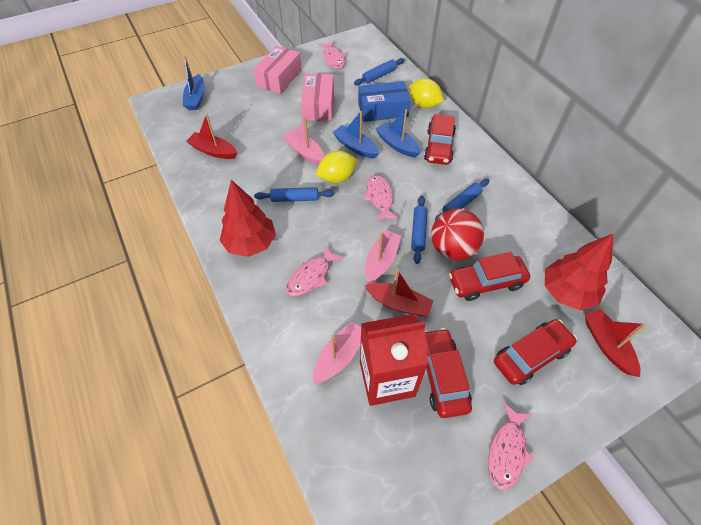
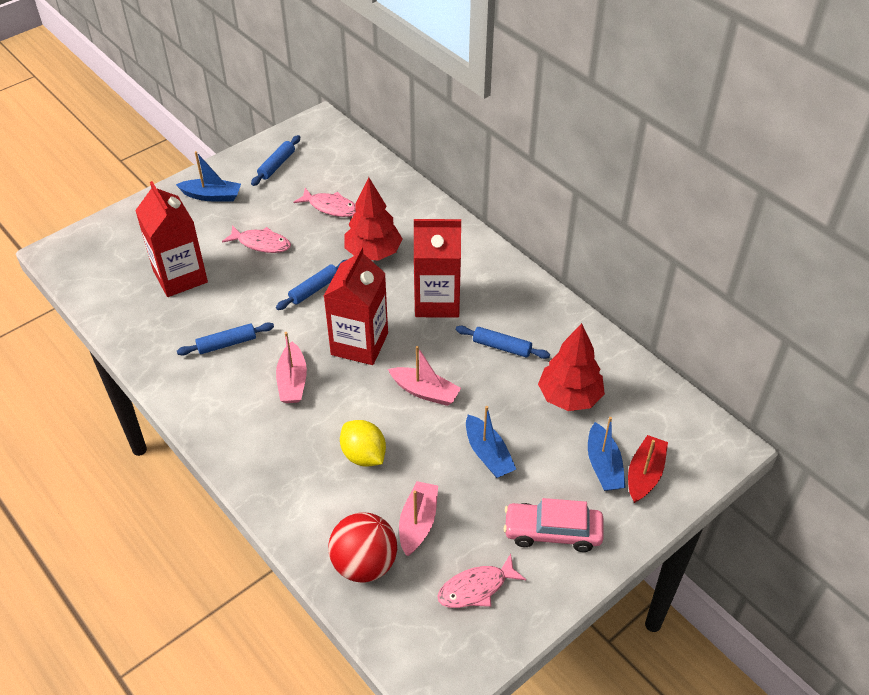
blue box: 1 -> 0
pink box: 2 -> 0
pink car: 0 -> 1
pink fish: 4 -> 3
red boat: 3 -> 1
red car: 4 -> 0
red carton: 1 -> 3
yellow lemon: 2 -> 1

